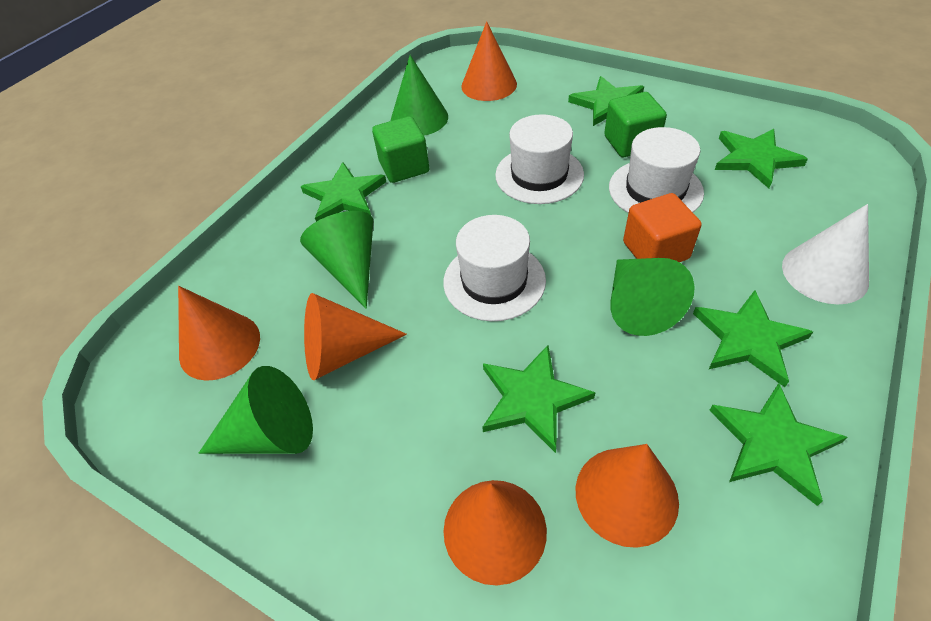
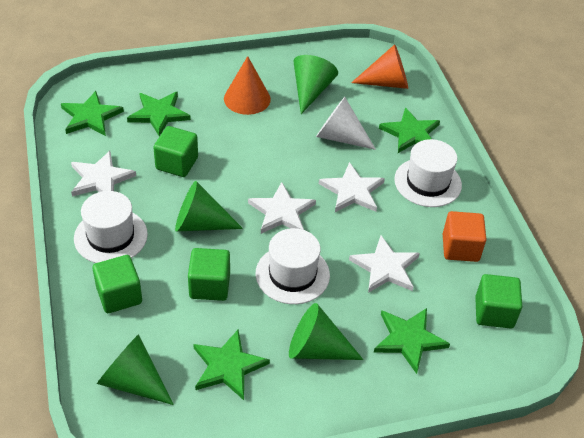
green cube: 2 -> 4
green star: 6 -> 5
orange cone: 5 -> 2
white star: 0 -> 4

